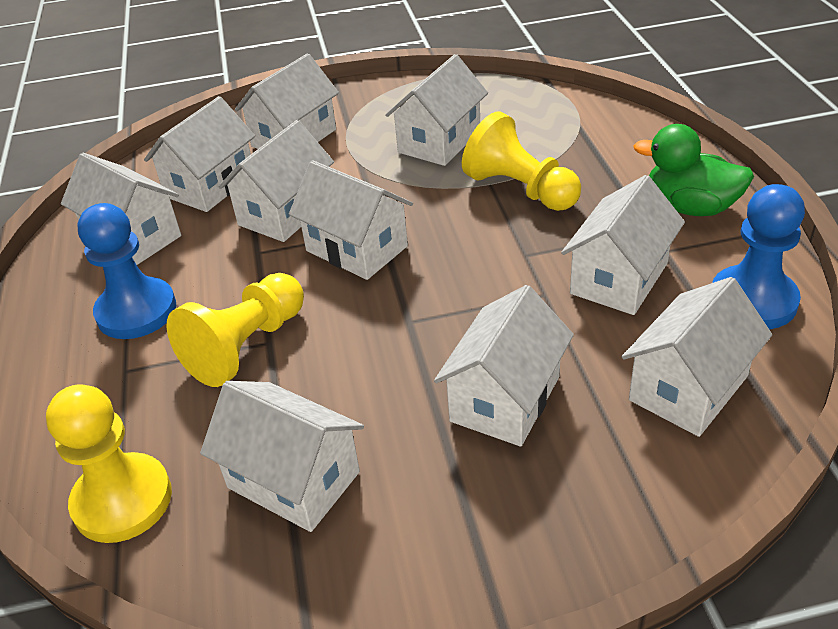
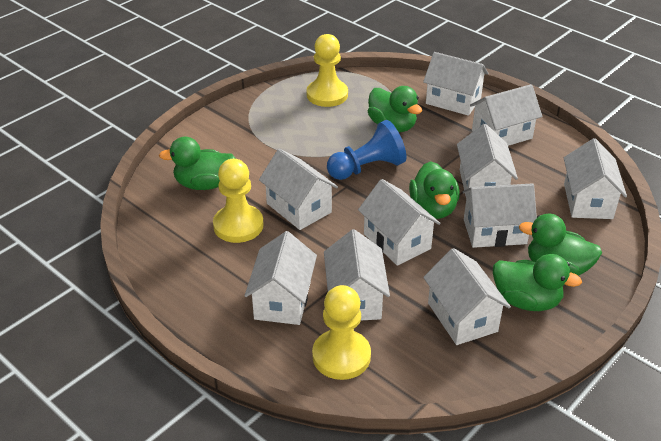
blue pawn: 2 -> 1
green duck: 1 -> 5

